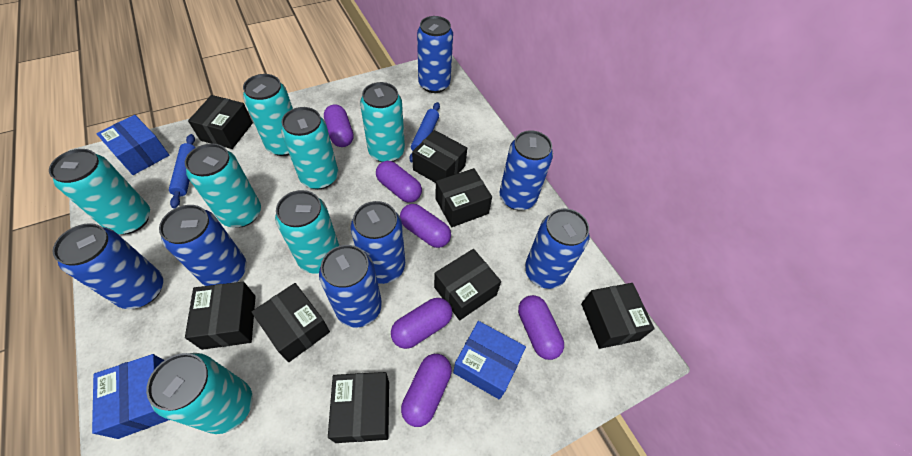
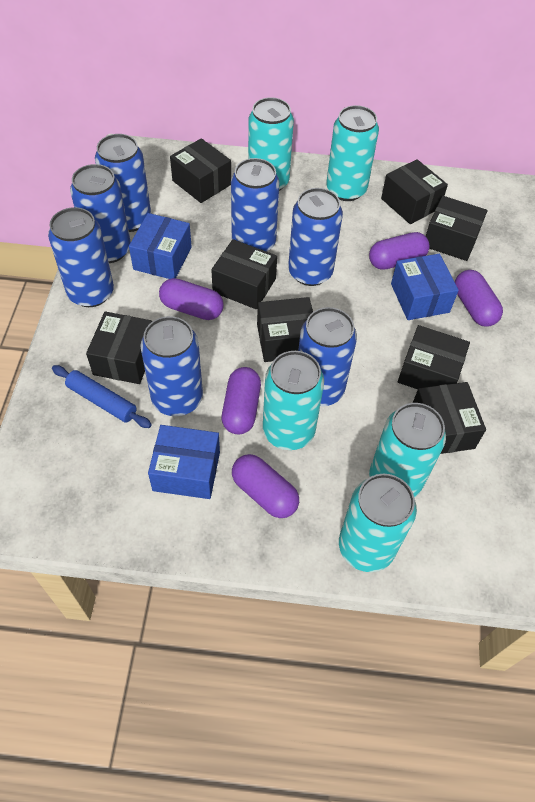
blue rolling pin: 2 -> 1
purple capsule: 6 -> 5
turquoise can: 7 -> 5

